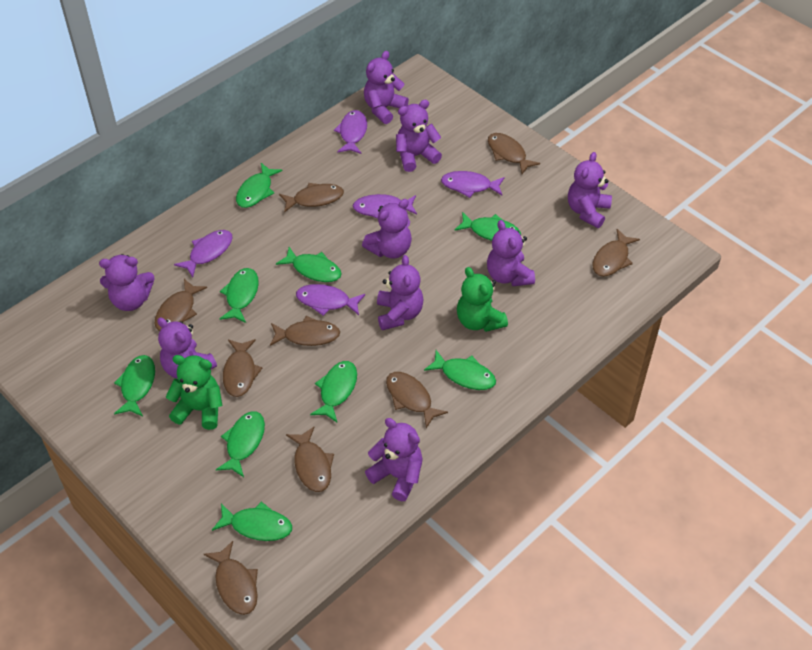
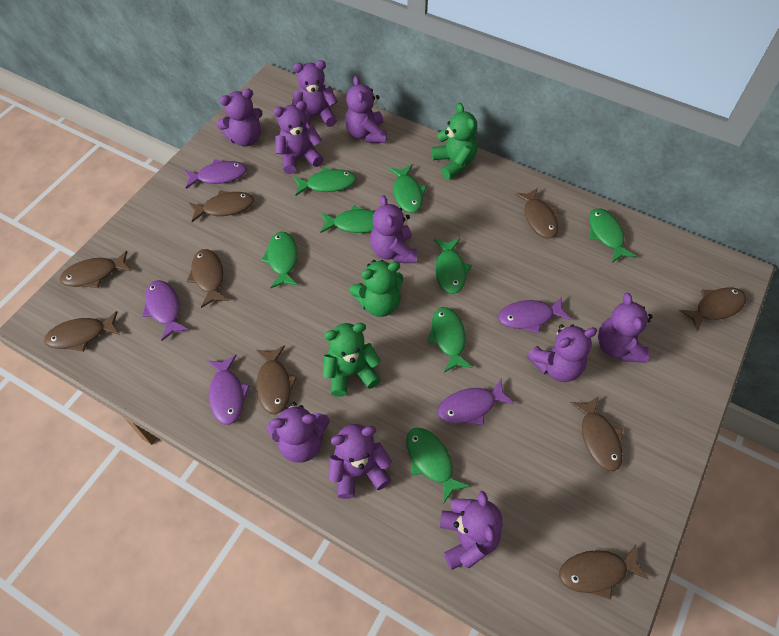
green fish: 9 -> 8
green teddy bear: 2 -> 3
purple teddy bear: 9 -> 10

